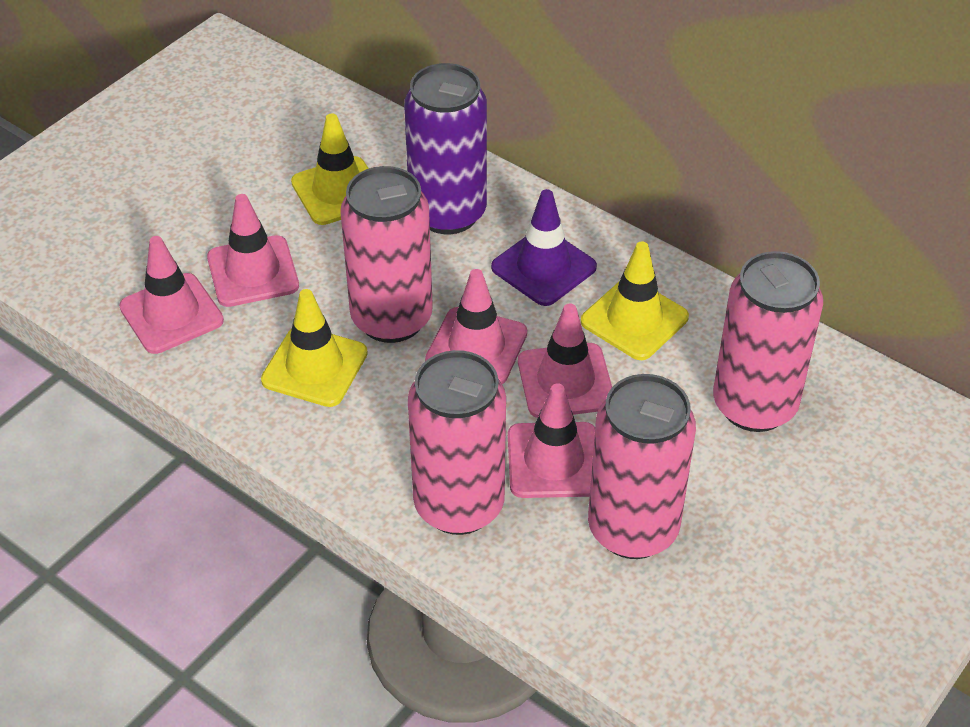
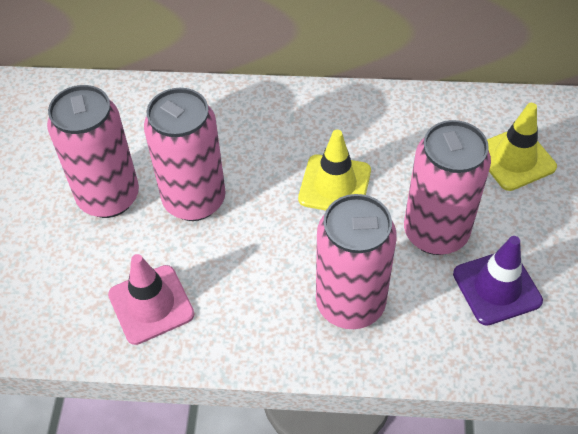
pink traffic cone: 5 -> 1
purple can: 1 -> 0
yellow traffic cone: 3 -> 2

